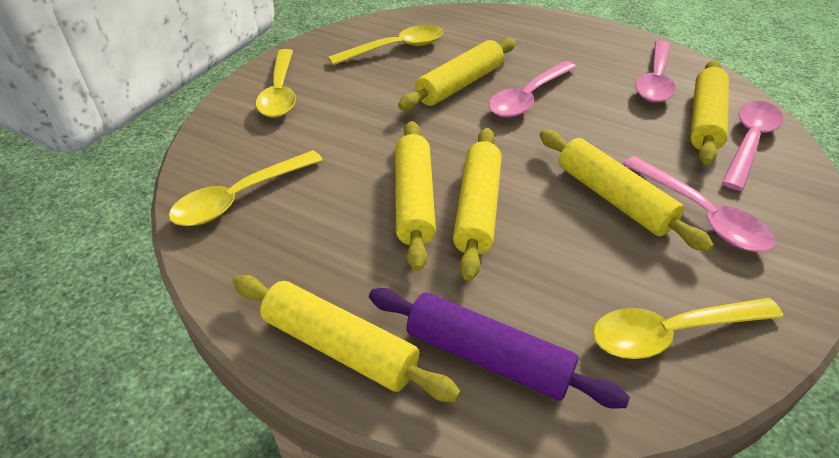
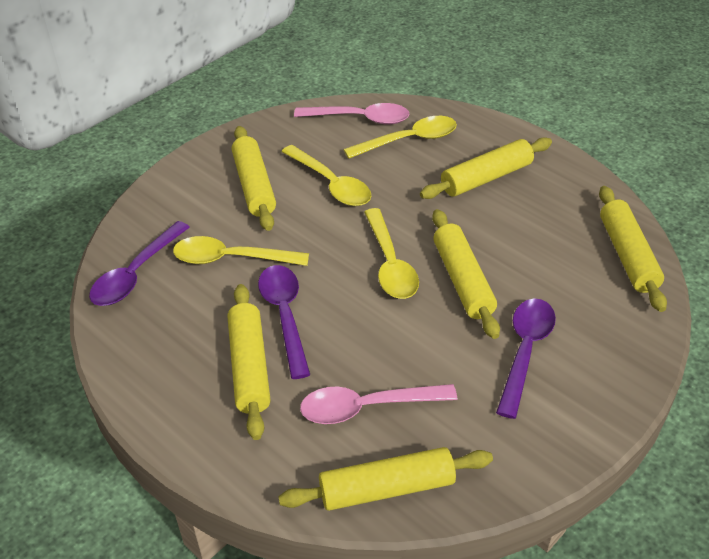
pink spoon: 4 -> 2
purple rolling pin: 1 -> 0
purple spoon: 0 -> 3

